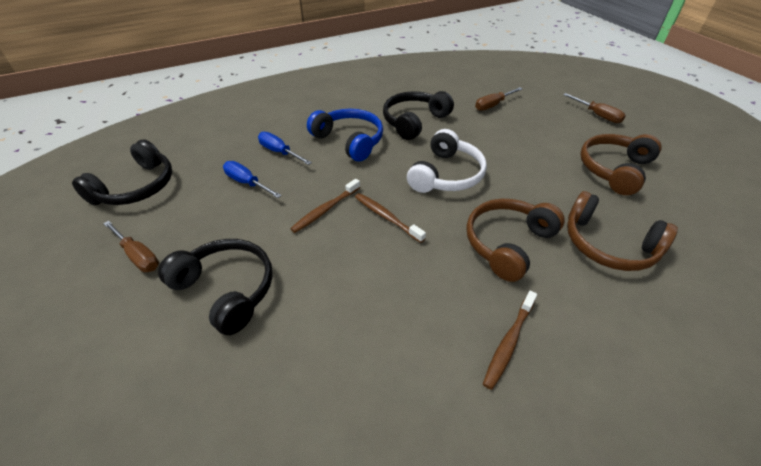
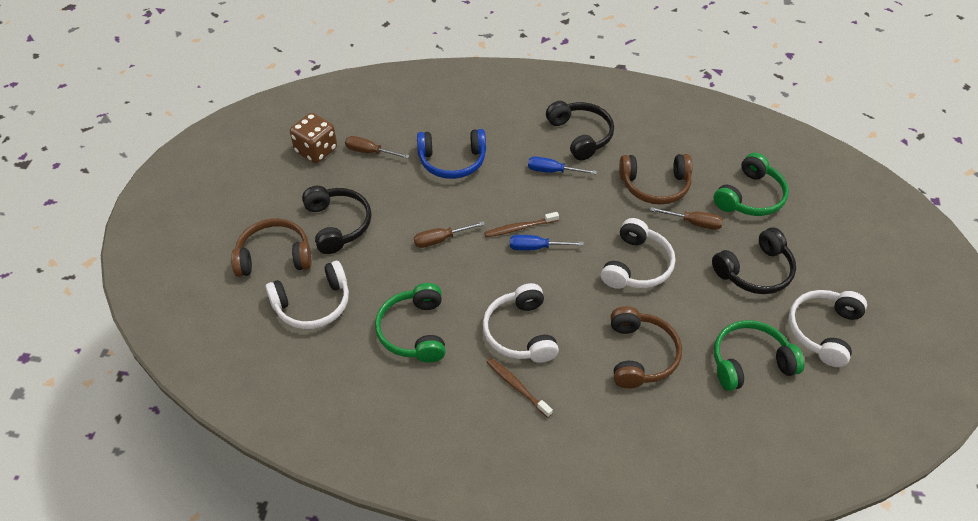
brown dice: 0 -> 1
brown toothbrush: 3 -> 2
green headphones: 0 -> 3
white headphones: 1 -> 4

